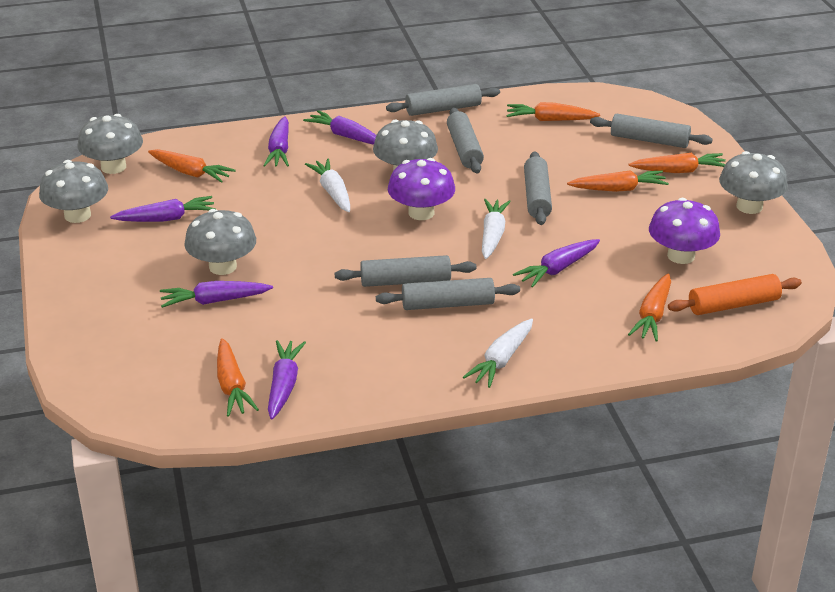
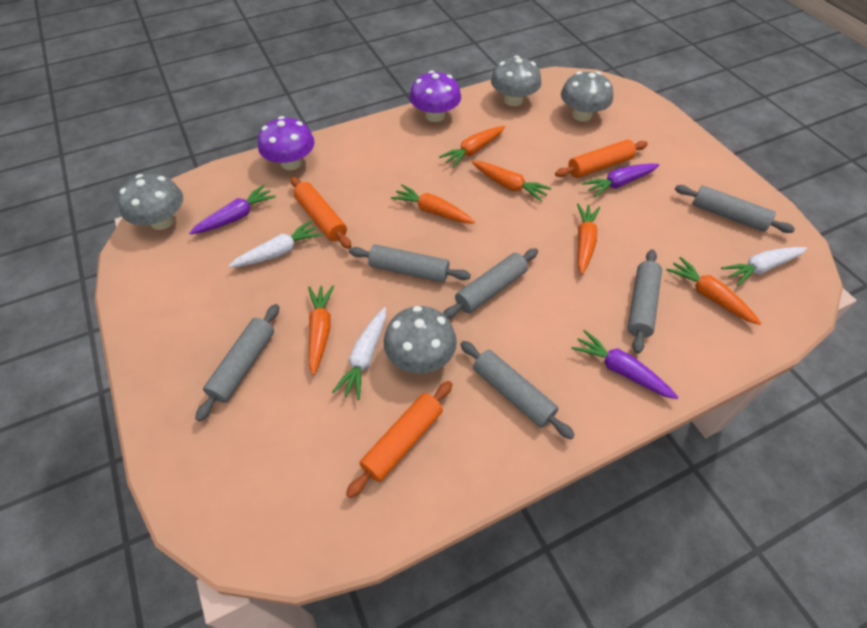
grey mushroom: 5 -> 4
orange rolling pin: 1 -> 3
purple carrot: 6 -> 3

